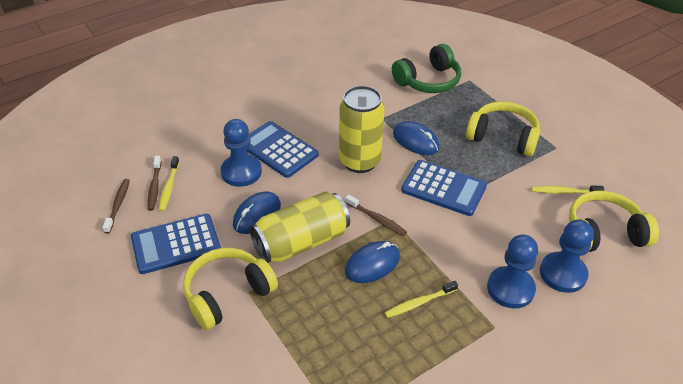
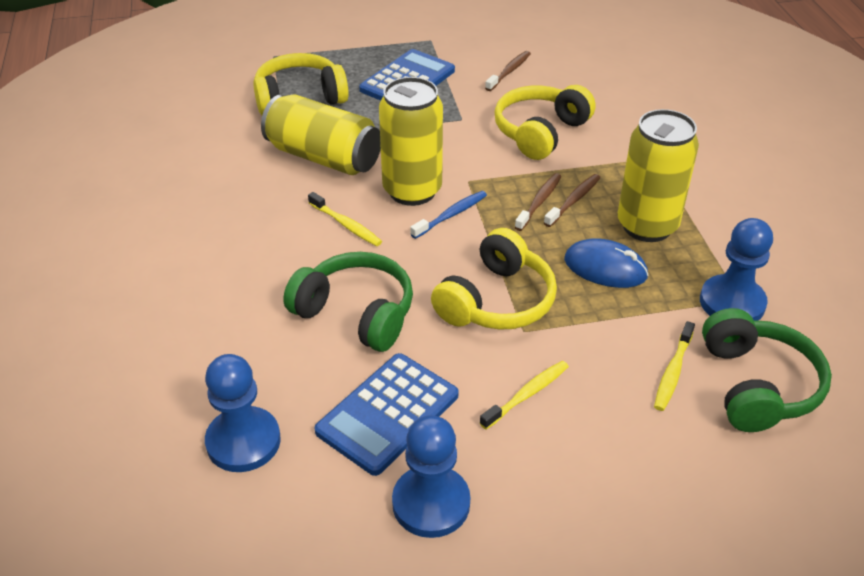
blue calculator: 3 -> 2
blue mouse: 3 -> 1
blue toothbrush: 0 -> 1
green headphones: 1 -> 2
yellow can: 2 -> 3

